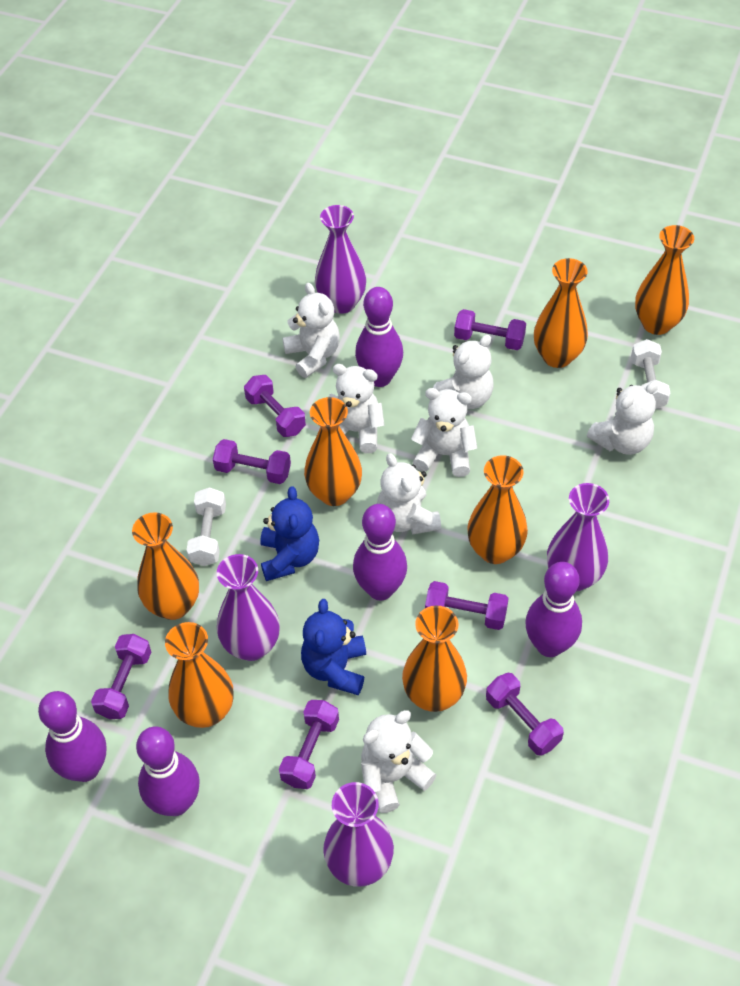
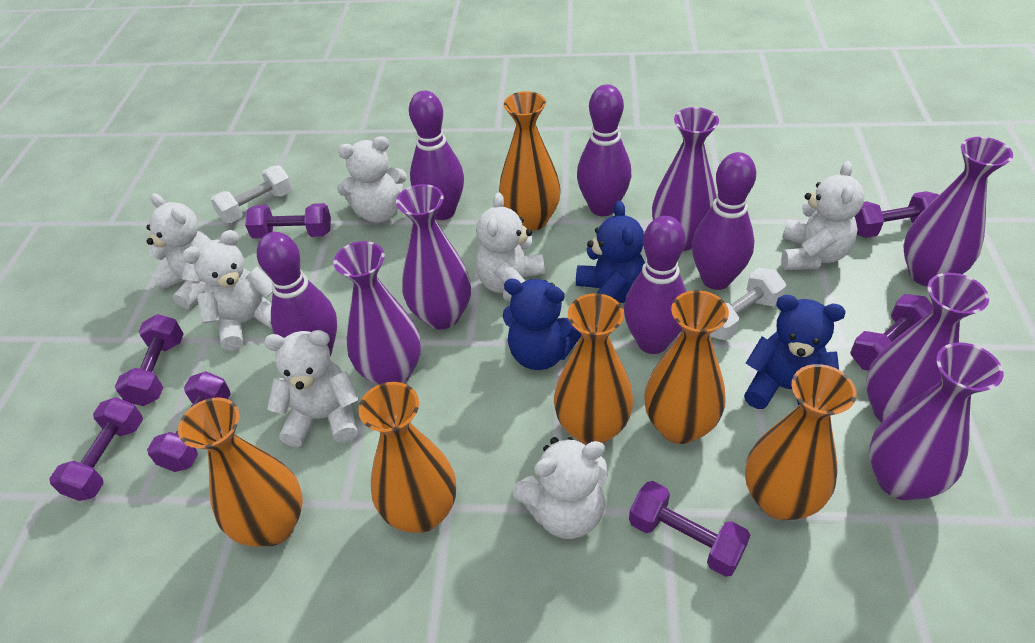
blue teddy bear: 2 -> 3
orange vase: 7 -> 6
purple vase: 4 -> 6

